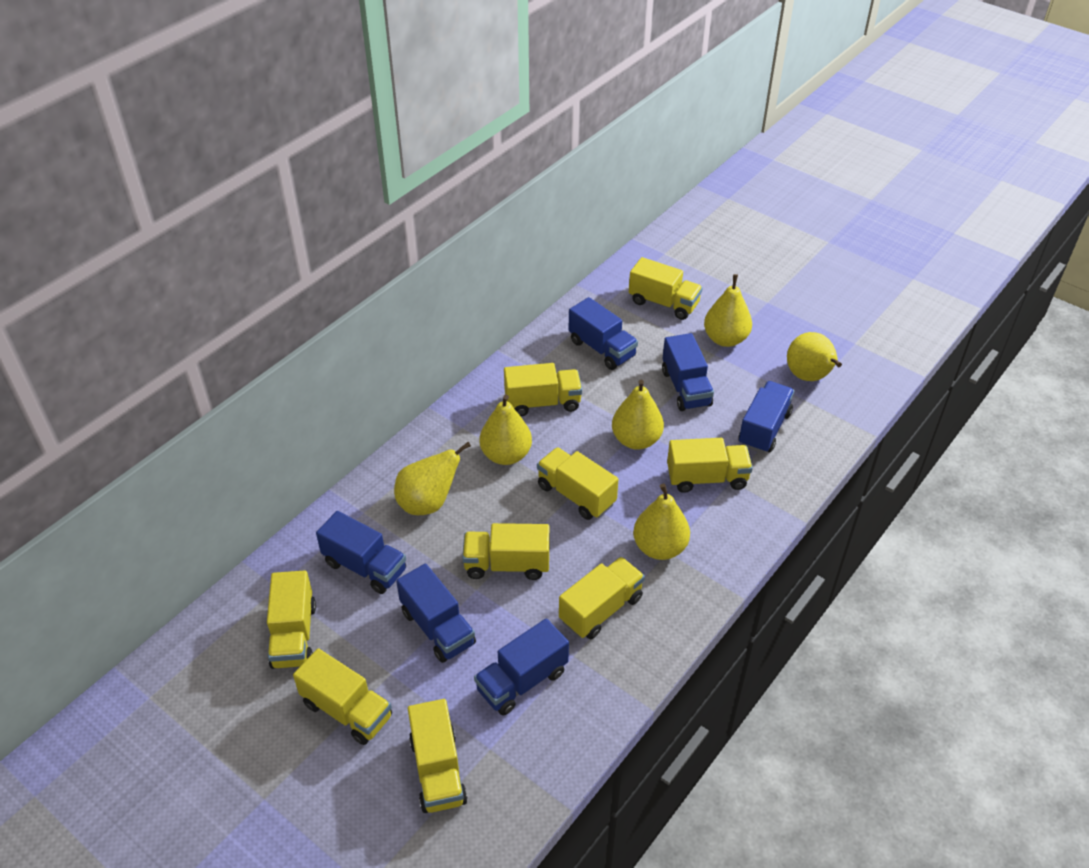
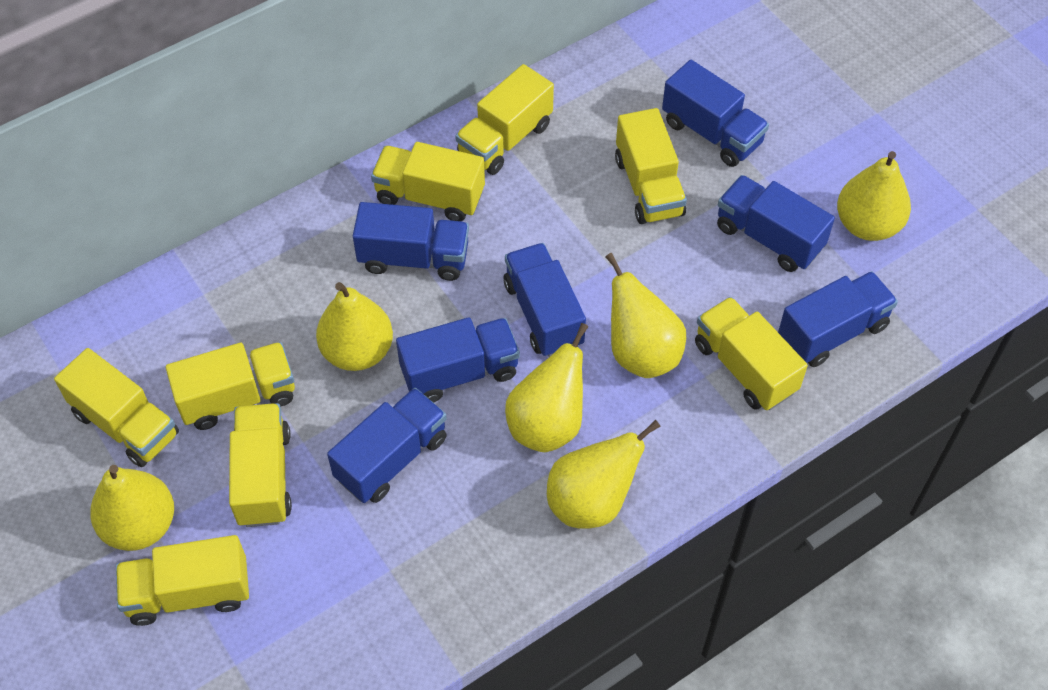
blue truck: 6 -> 7
yellow truck: 9 -> 8

